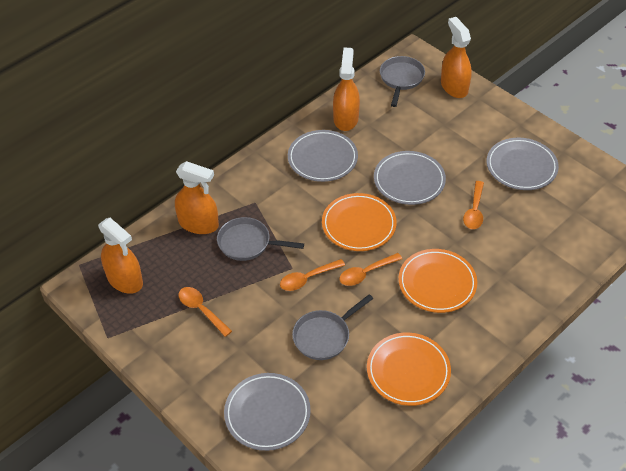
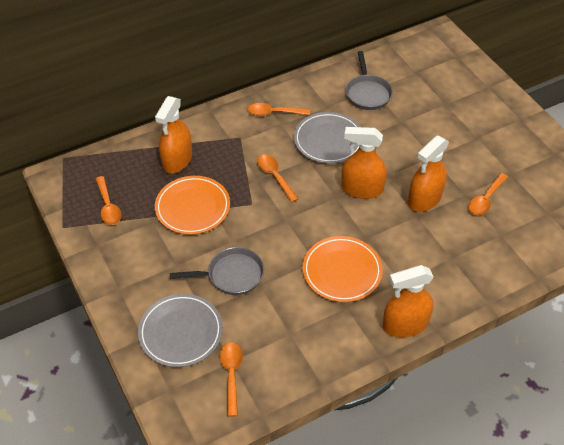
grey pan: 3 -> 2
grey plate: 4 -> 2
orange plate: 3 -> 2
orange spoon: 4 -> 5

